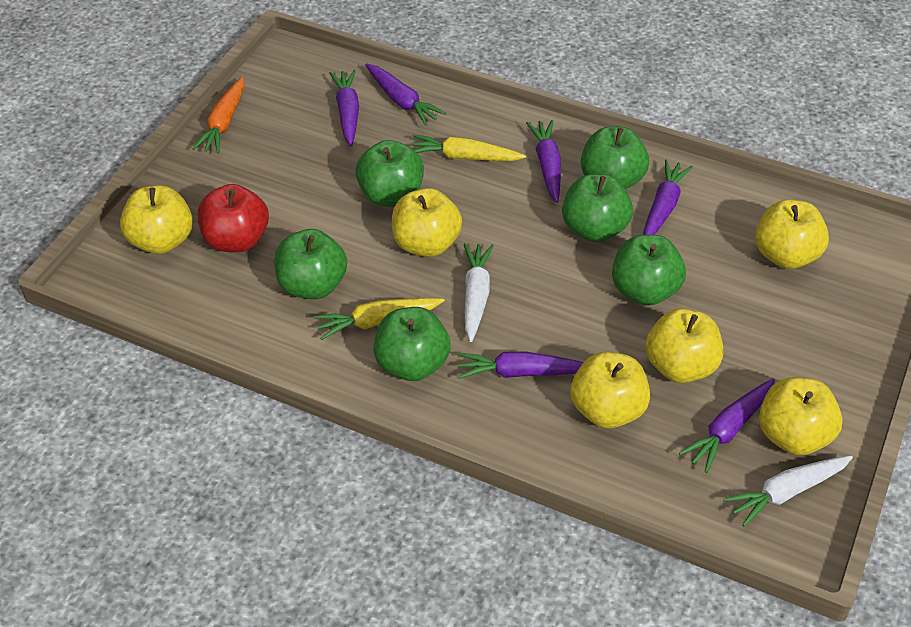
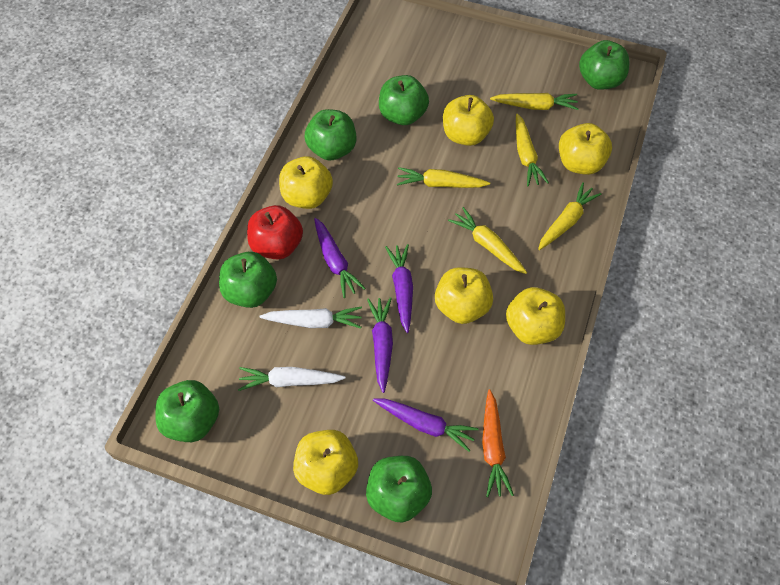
purple carrot: 6 -> 4
yellow carrot: 2 -> 5

